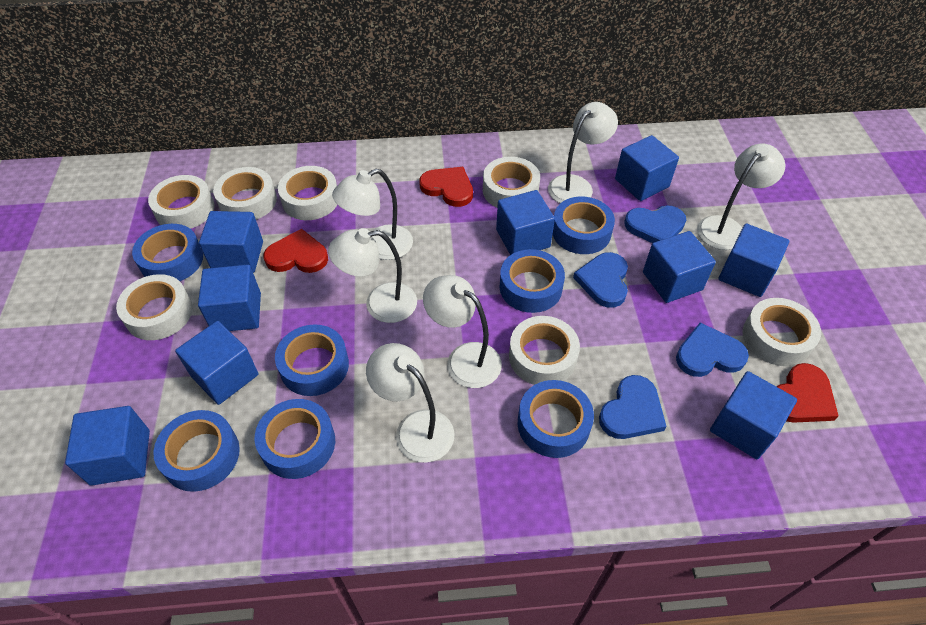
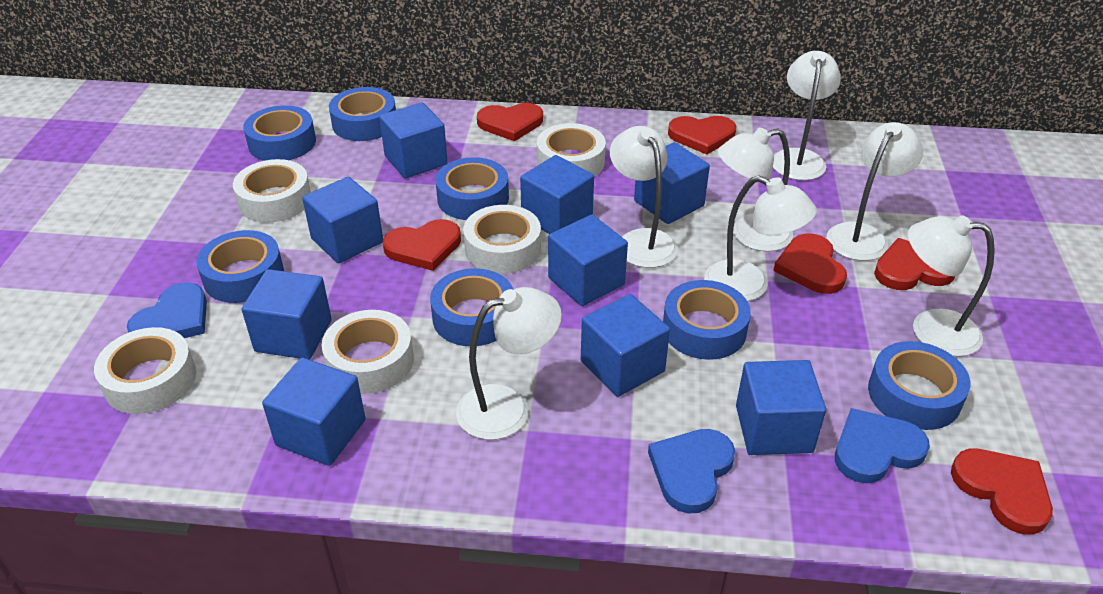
blue heart: 4 -> 3
red heart: 3 -> 6
white lamp: 6 -> 7
white tape: 7 -> 5

